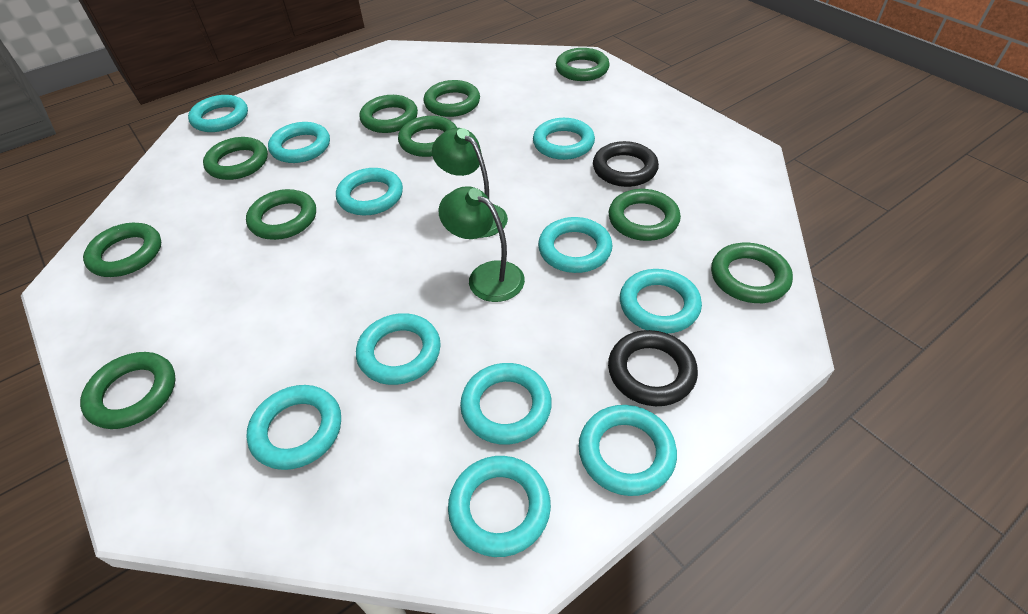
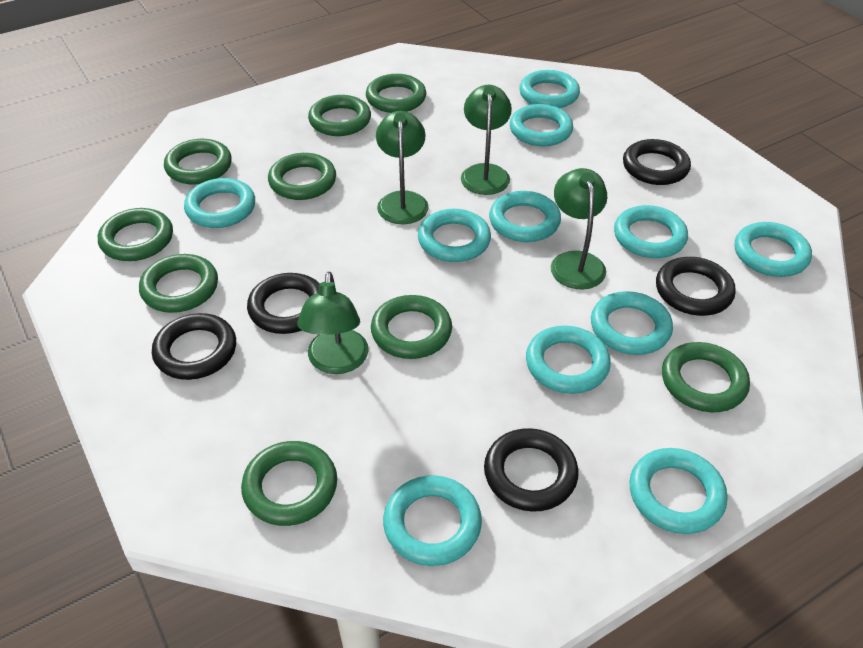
black ring: 2 -> 5
green lamp: 2 -> 4
green ring: 10 -> 9

